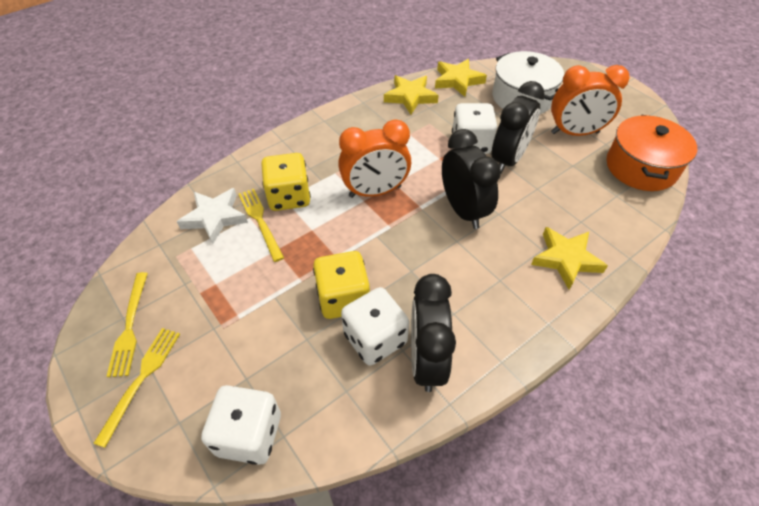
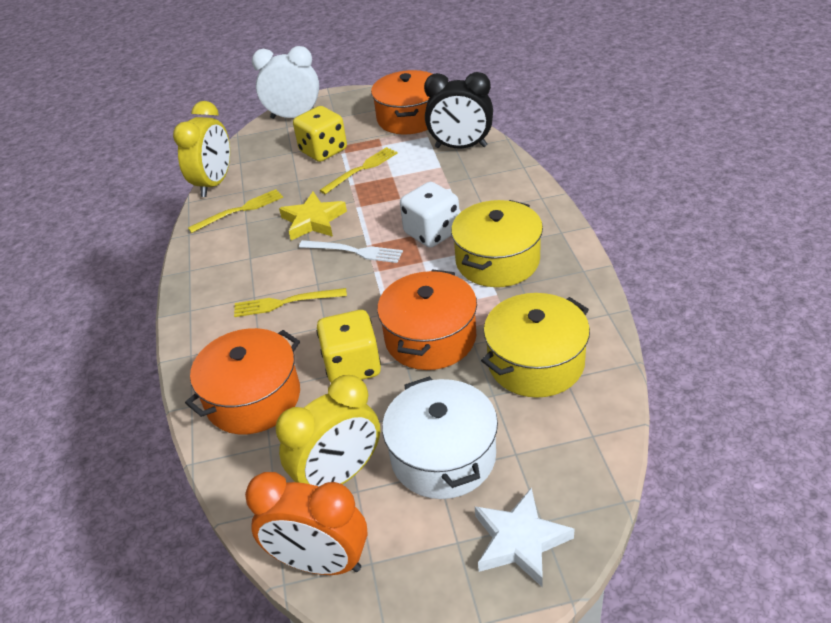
black clock: 3 -> 1
orange clock: 2 -> 1
orange pot: 1 -> 3
white clock: 0 -> 1
white dice: 3 -> 1
white fork: 0 -> 1
yellow clock: 0 -> 2
yellow pot: 0 -> 2
yellow star: 3 -> 1

